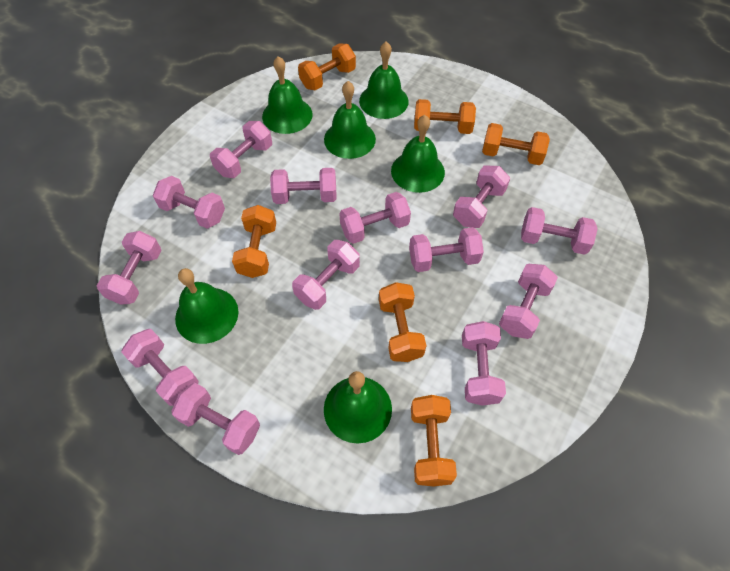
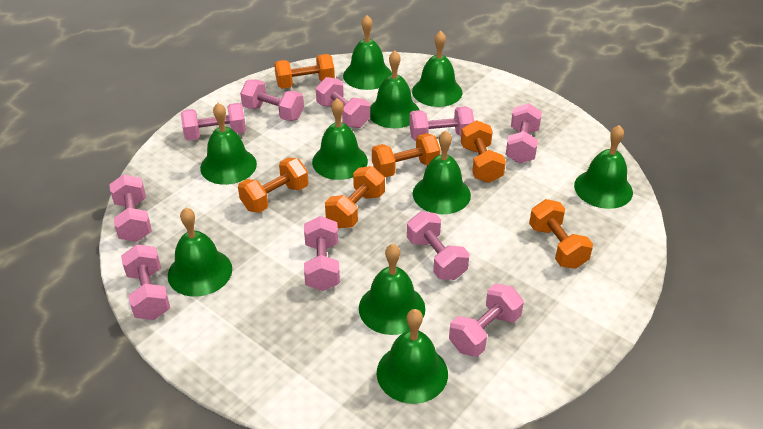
green bell: 6 -> 10
pink dumbbell: 13 -> 10

